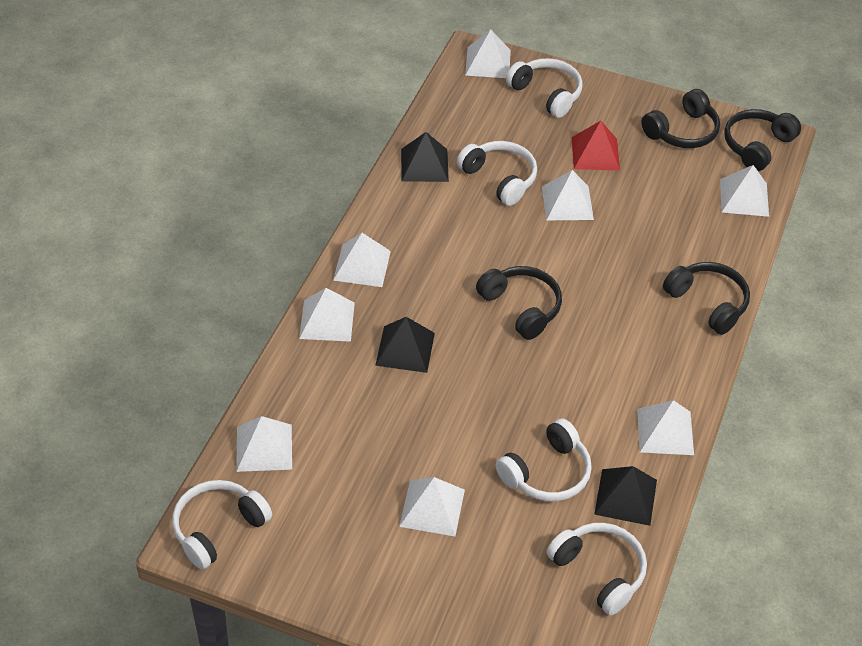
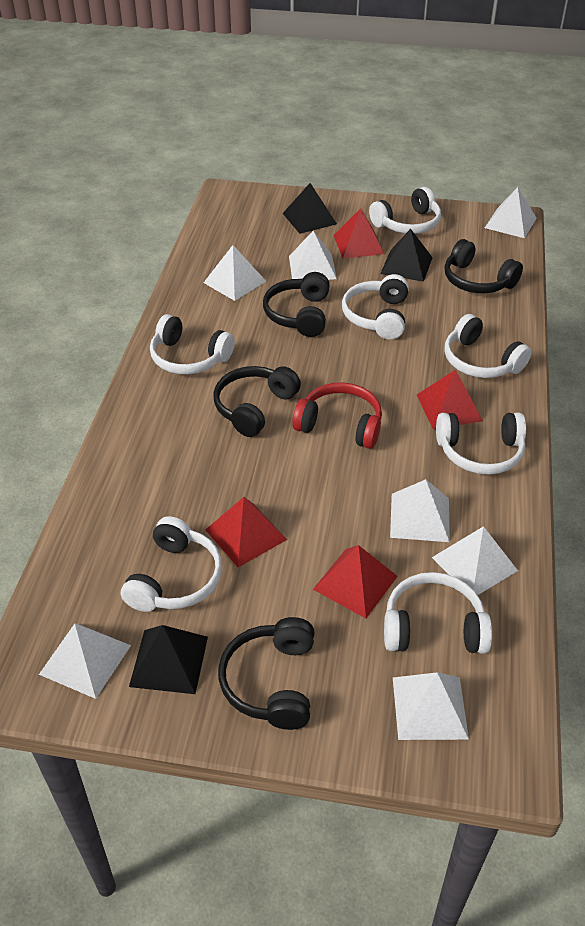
red headphones: 0 -> 1
red pyramid: 1 -> 4
white headphones: 5 -> 7
white pyramid: 8 -> 7

